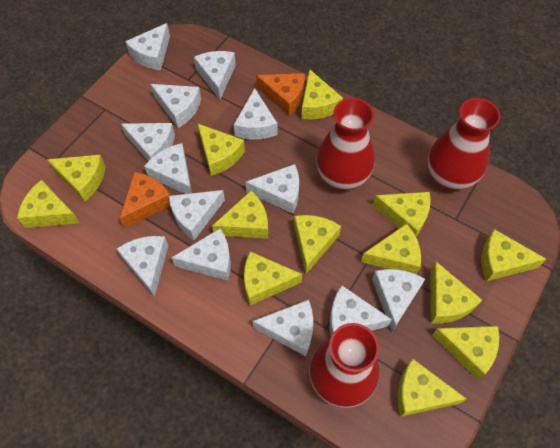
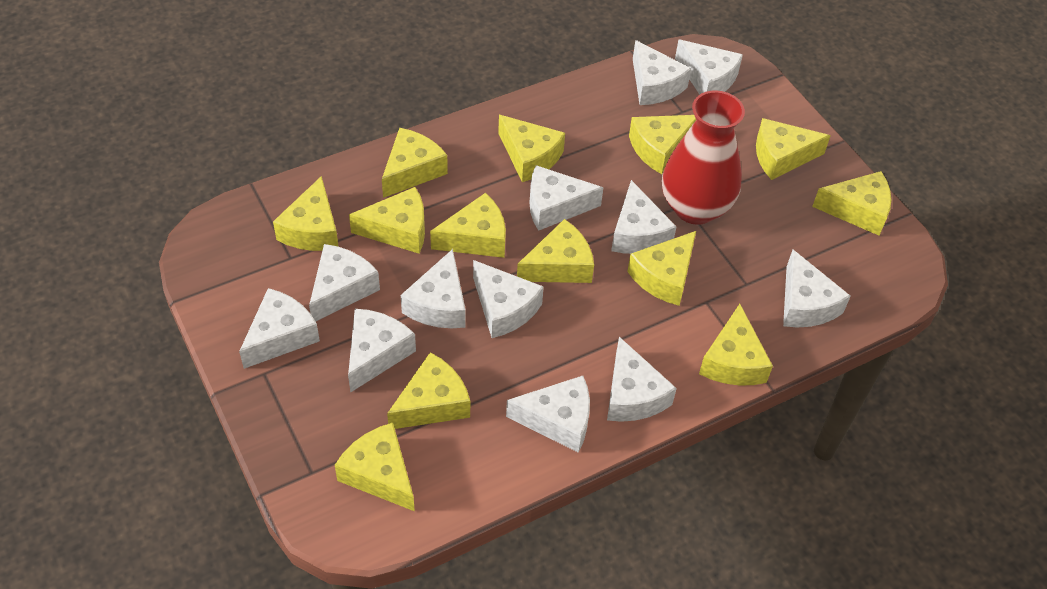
orange cheese: 2 -> 0
red vase: 3 -> 1
white cheese: 13 -> 12

